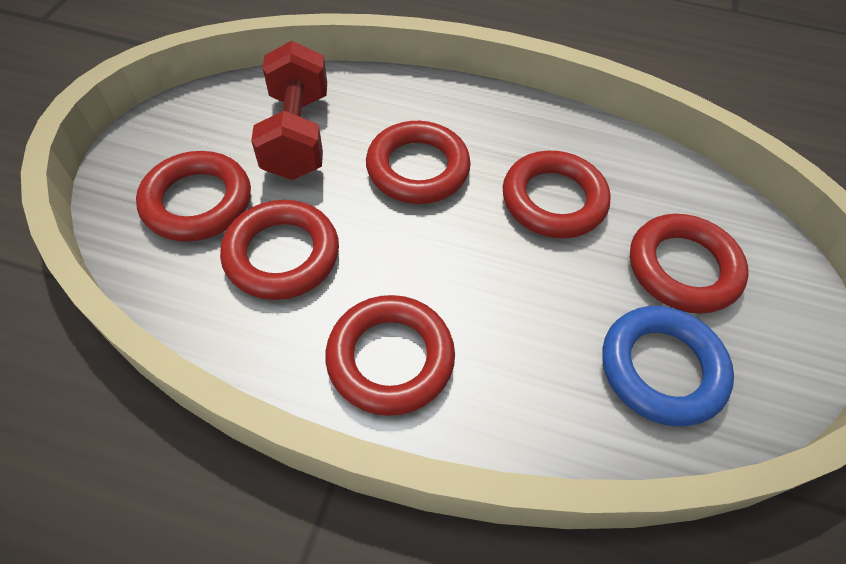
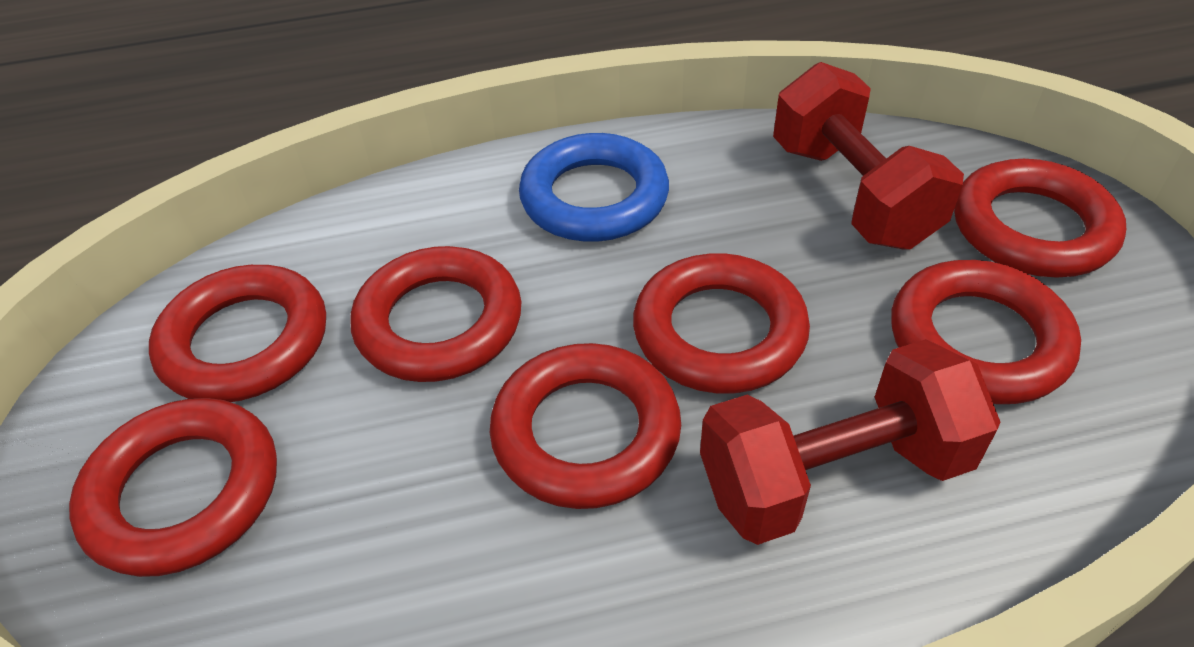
red dumbbell: 1 -> 2
red ring: 6 -> 7

